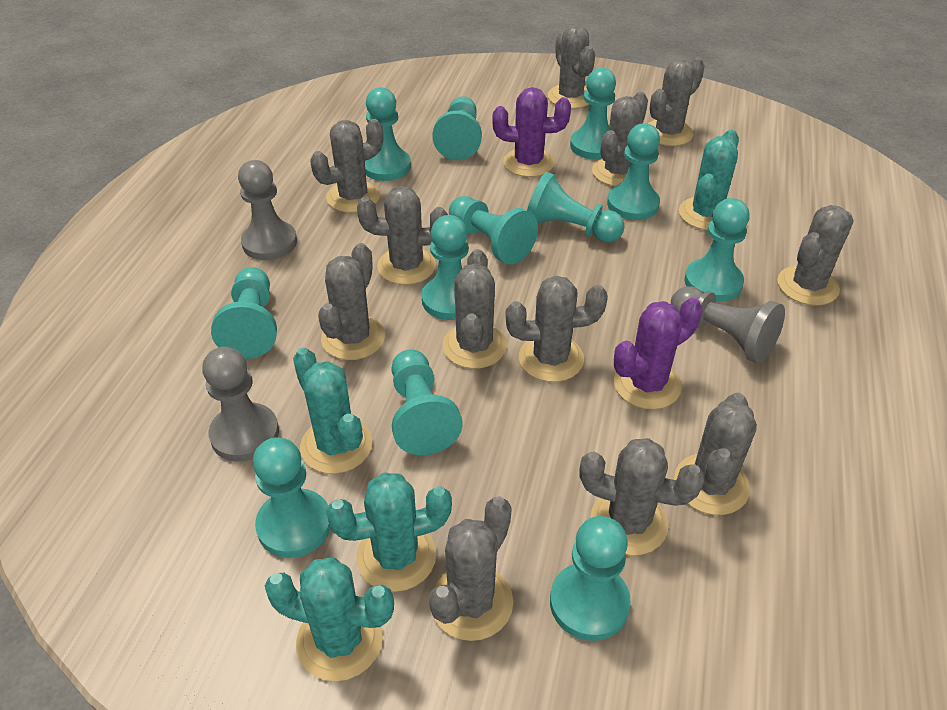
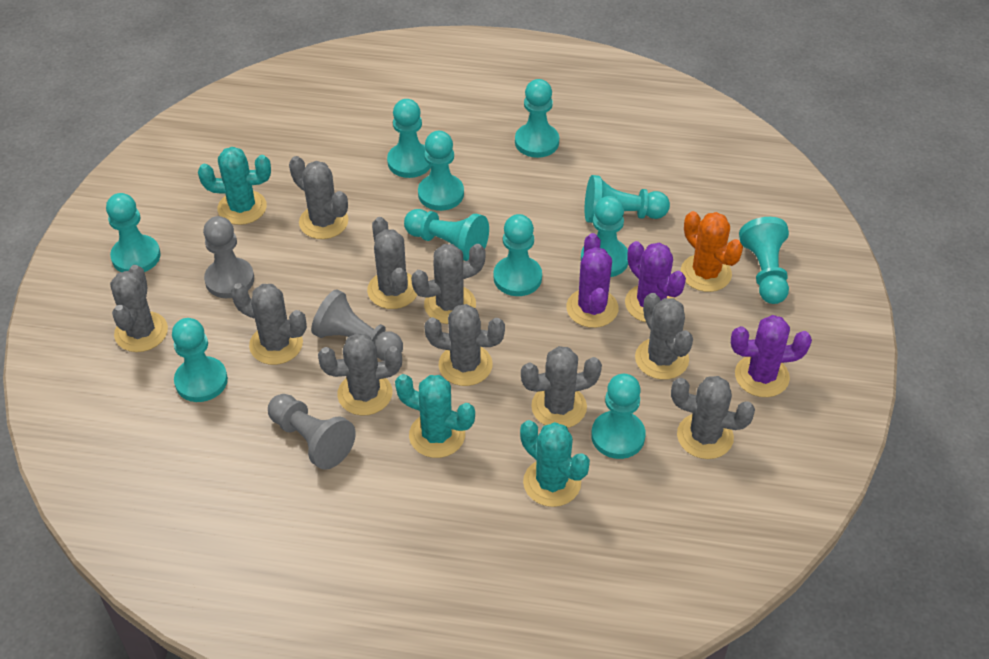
grey cactus: 12 -> 10
orange cactus: 0 -> 1
purple cactus: 2 -> 3
turquoise cactus: 4 -> 3
turquoise pawn: 12 -> 11

